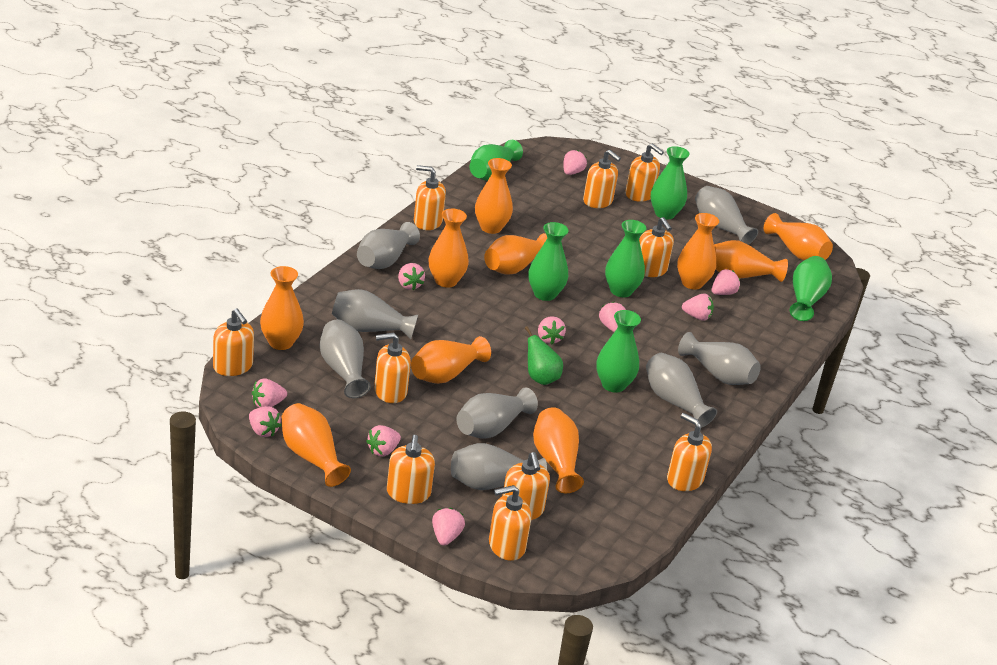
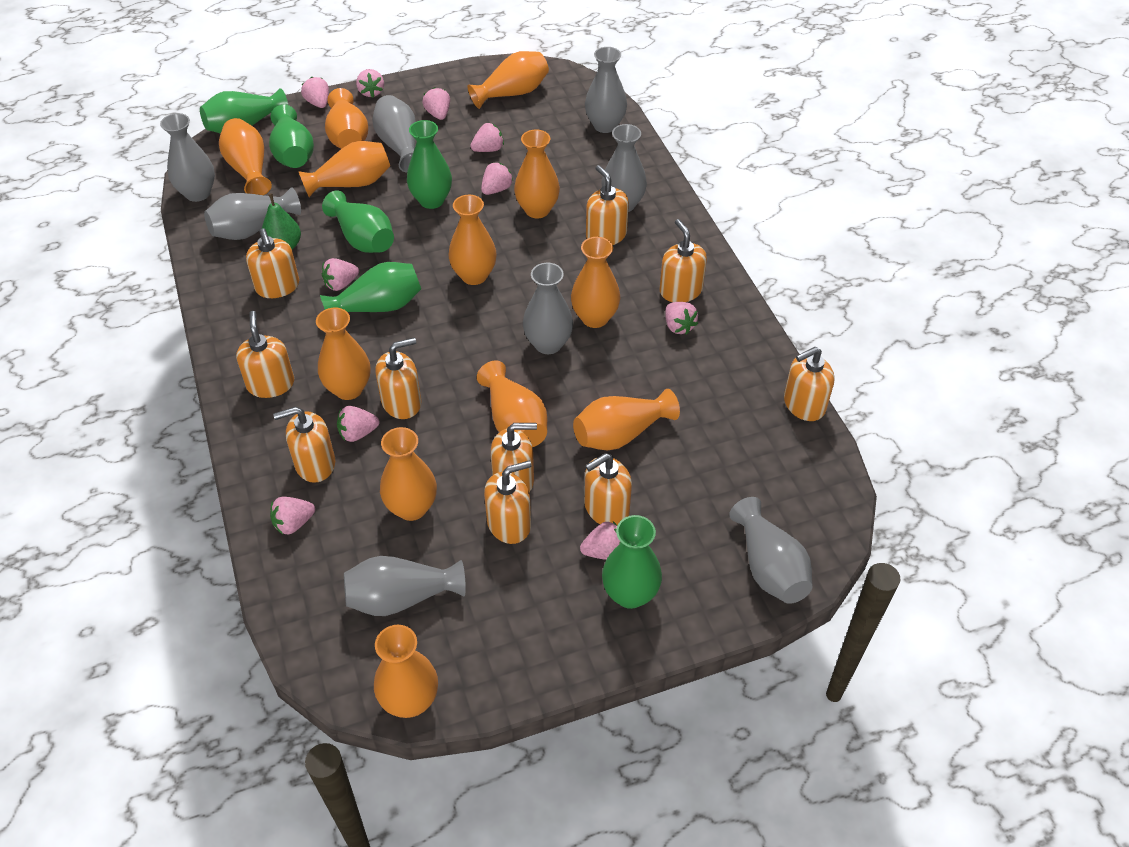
orange vase: 10 -> 12

